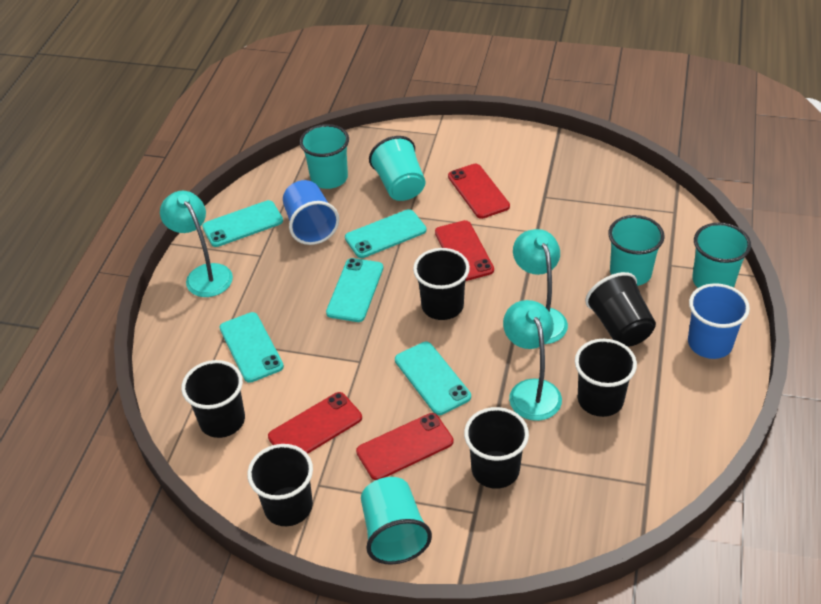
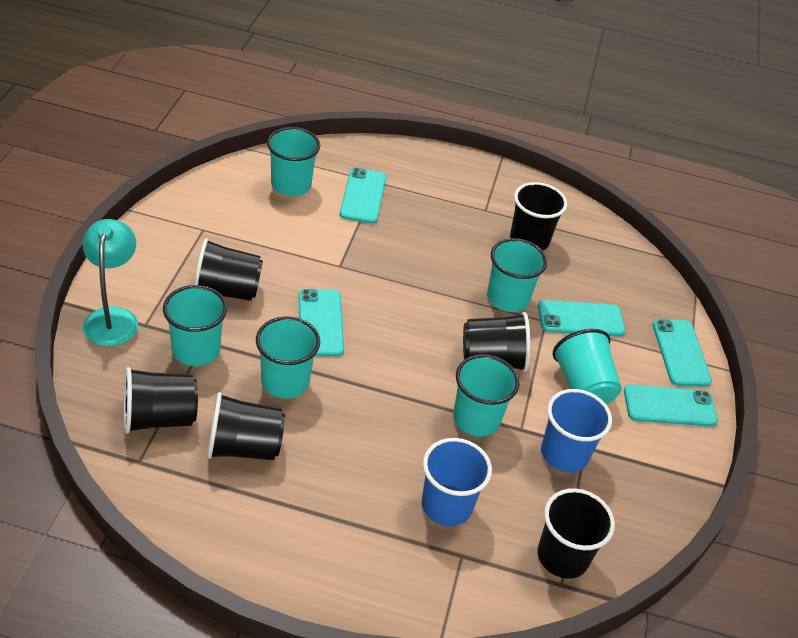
red phone: 4 -> 0
turquoise cup: 5 -> 6
turquoise lamp: 3 -> 1

